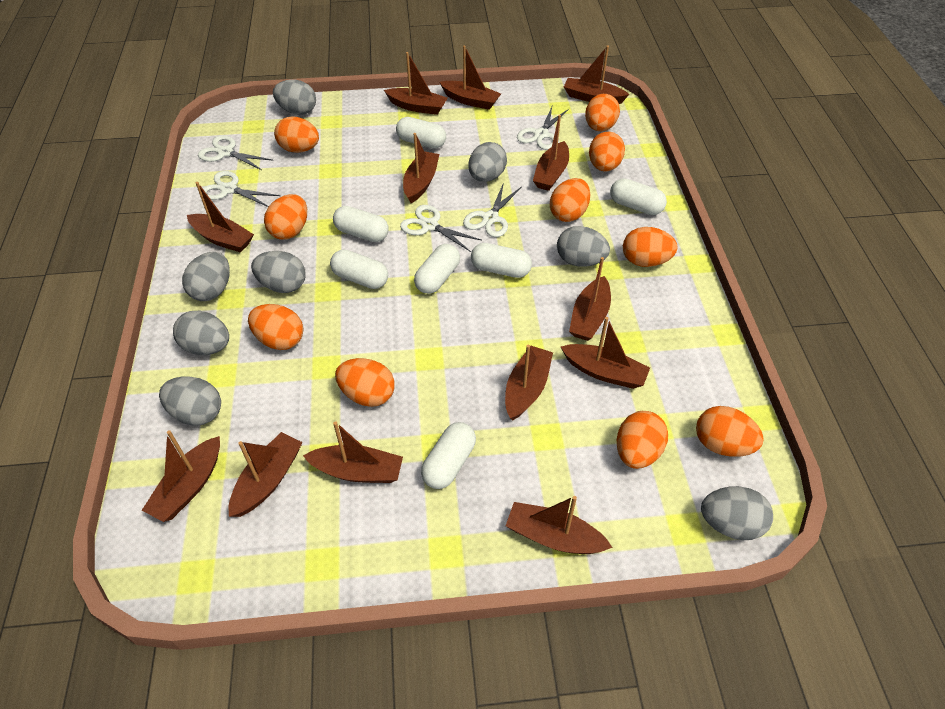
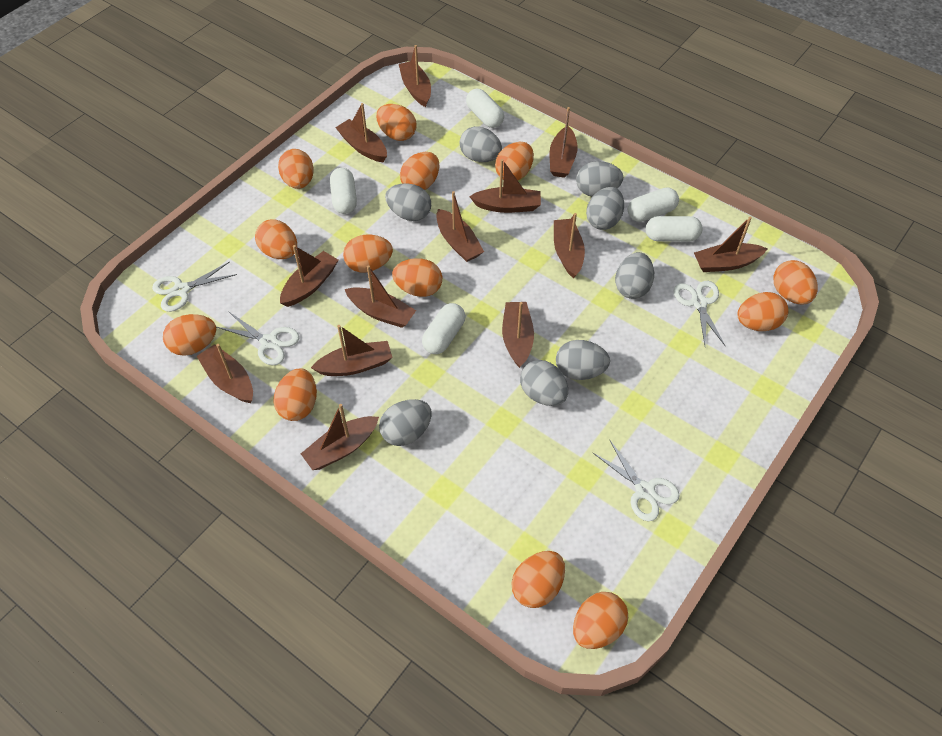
orange egg: 10 -> 13
white capsule: 7 -> 5
white scissors: 5 -> 4

